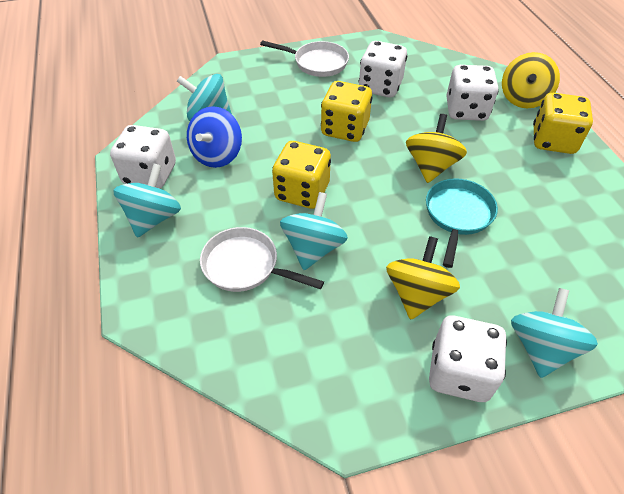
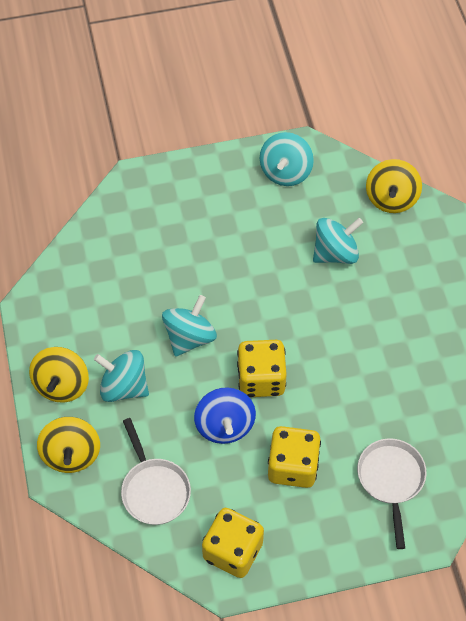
turquoise pan: 1 -> 0
white dice: 4 -> 0

